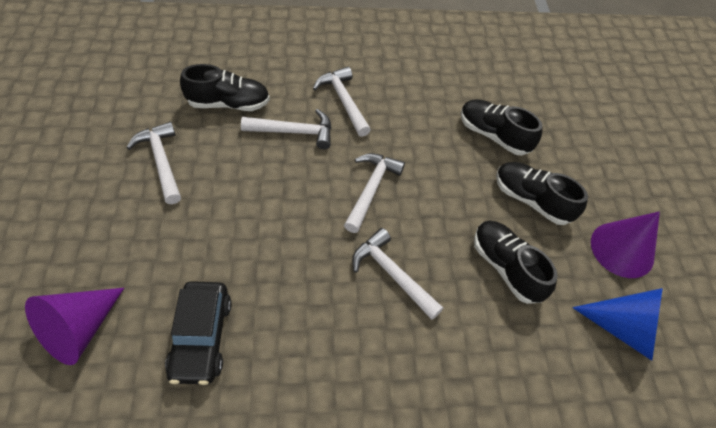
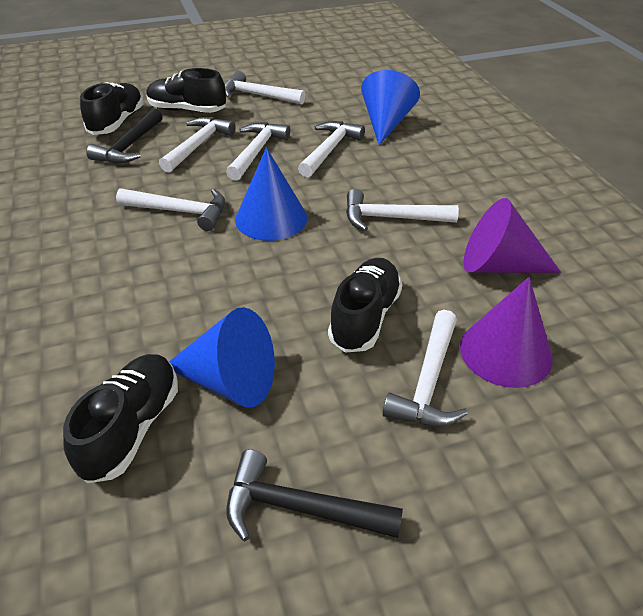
black car: 1 -> 0
black hammer: 0 -> 2
blue cone: 1 -> 3
white hammer: 5 -> 7

